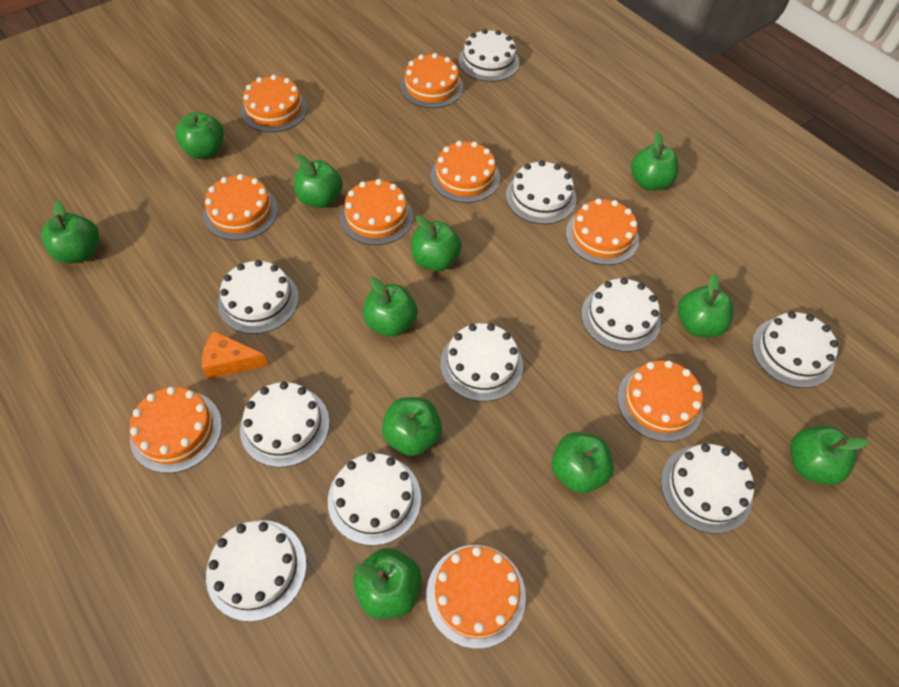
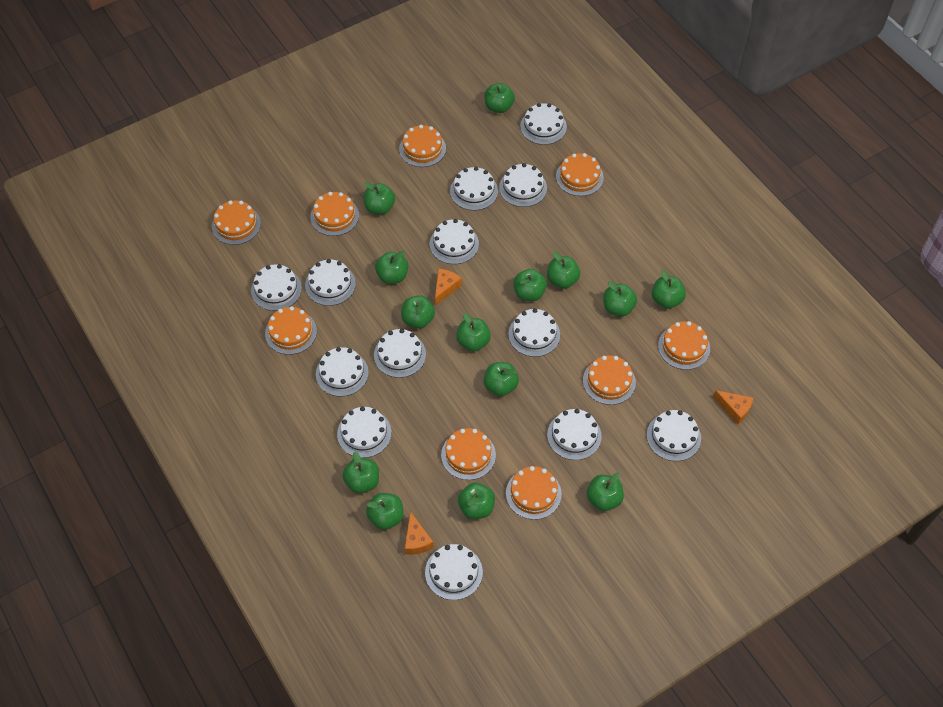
green apple: 11 -> 14
orange cheese: 1 -> 3
white cake: 10 -> 13

